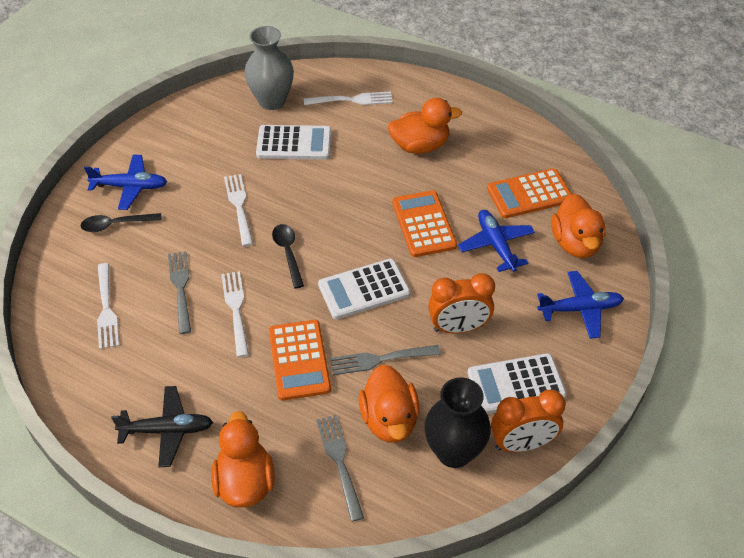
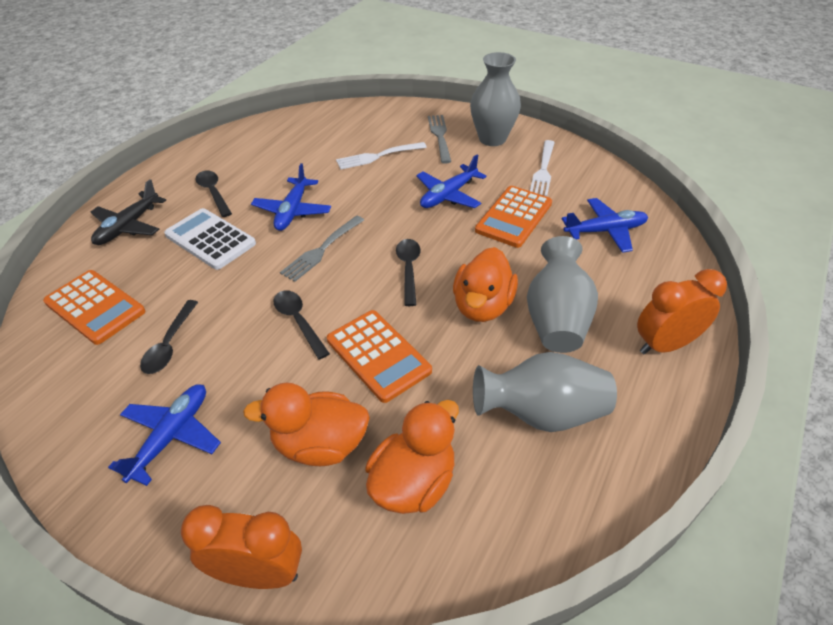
black spoon: 2 -> 4
black vase: 1 -> 0
blue plane: 3 -> 4
grey fork: 3 -> 2
grey vase: 1 -> 3
orange duck: 4 -> 3
white calculator: 3 -> 1
white fork: 4 -> 2

